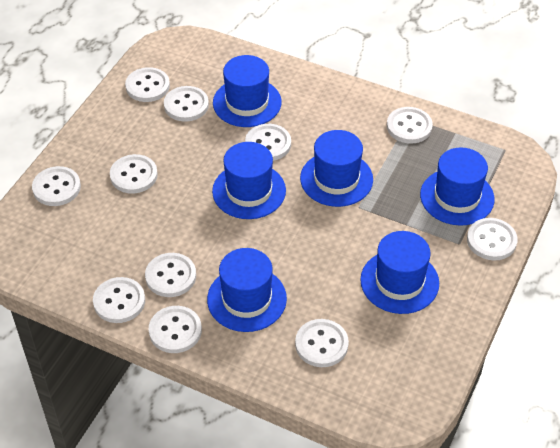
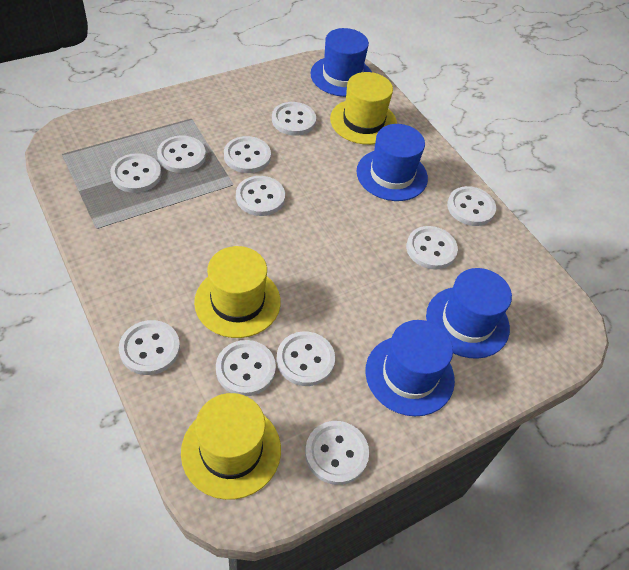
blue hat: 6 -> 4
yellow hat: 0 -> 3

